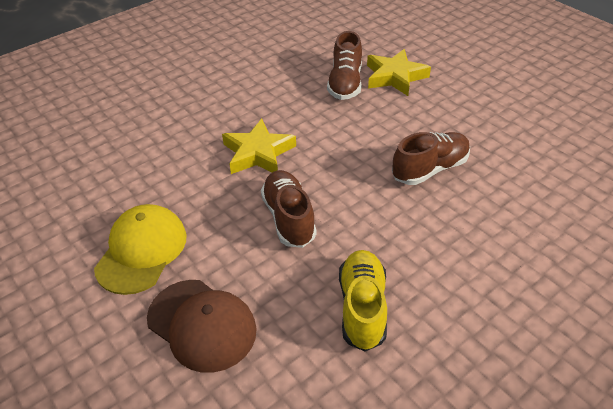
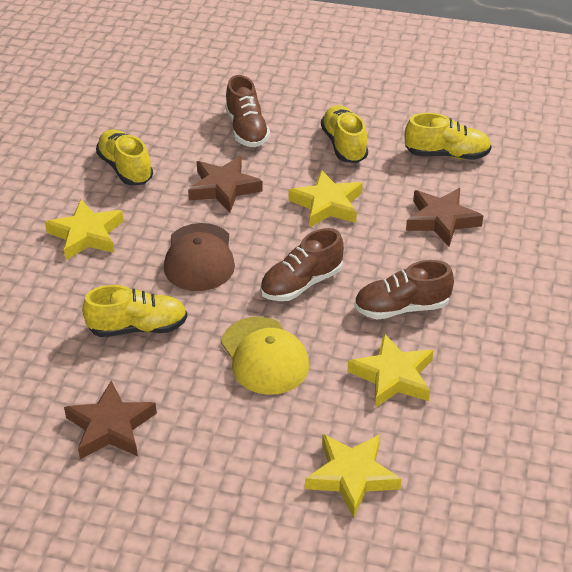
brown star: 0 -> 3
yellow shoe: 1 -> 4
yellow star: 2 -> 4

